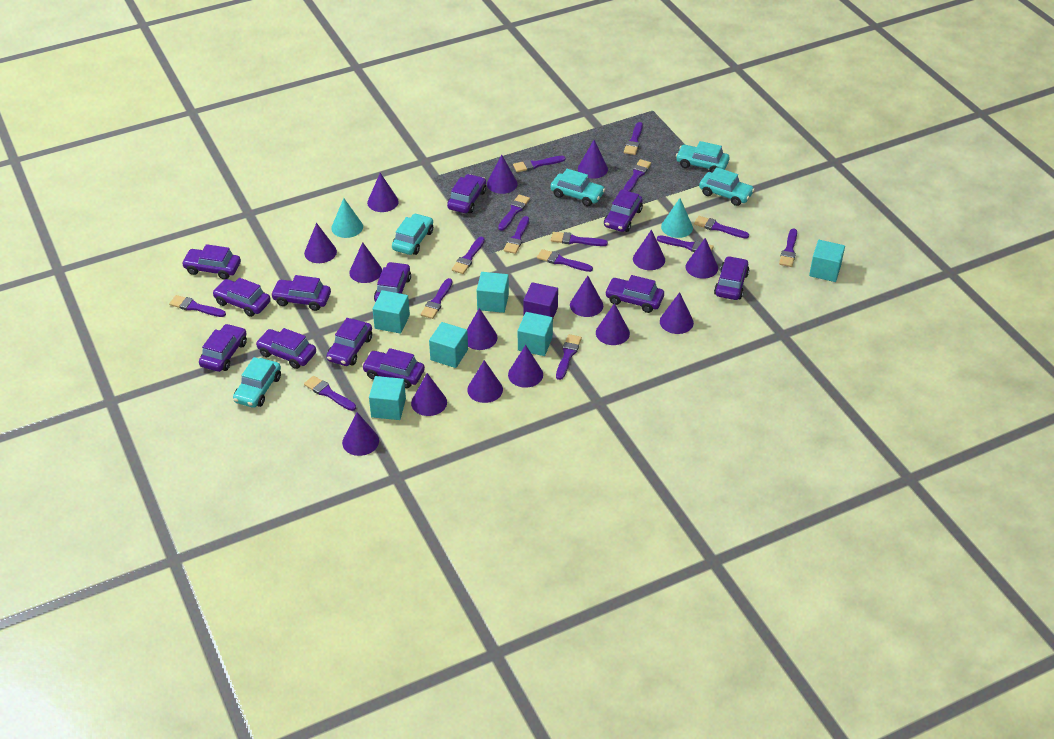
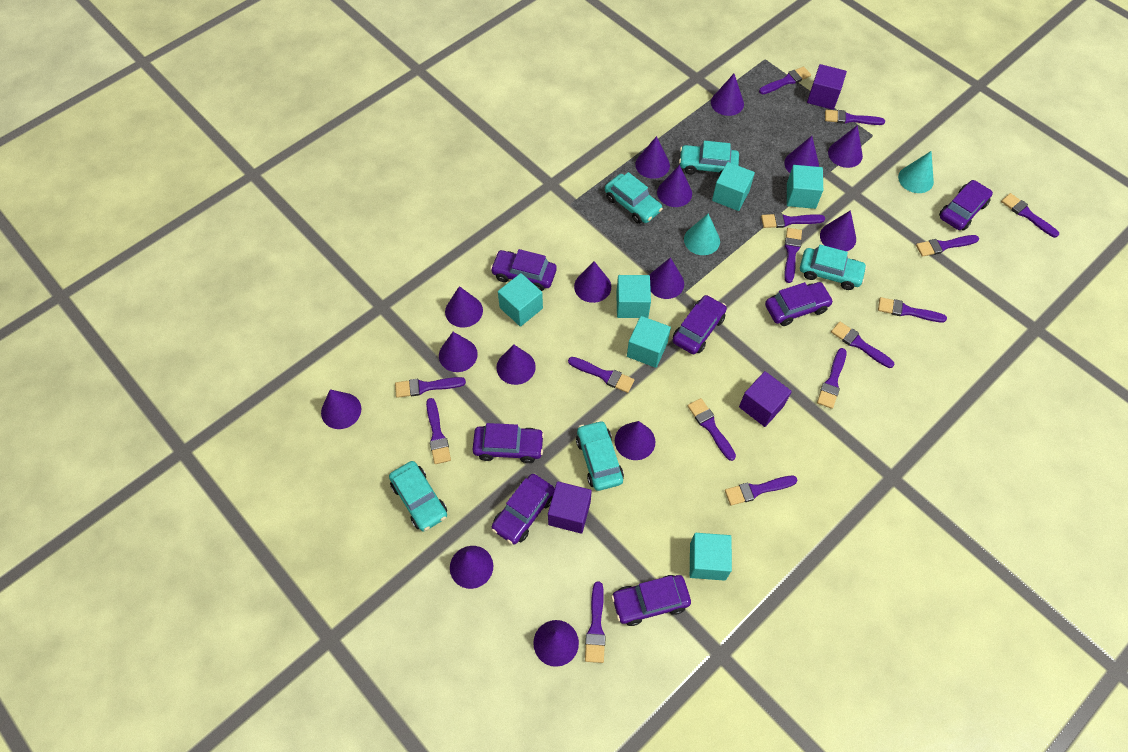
purple car: 12 -> 7
purple cube: 1 -> 3

